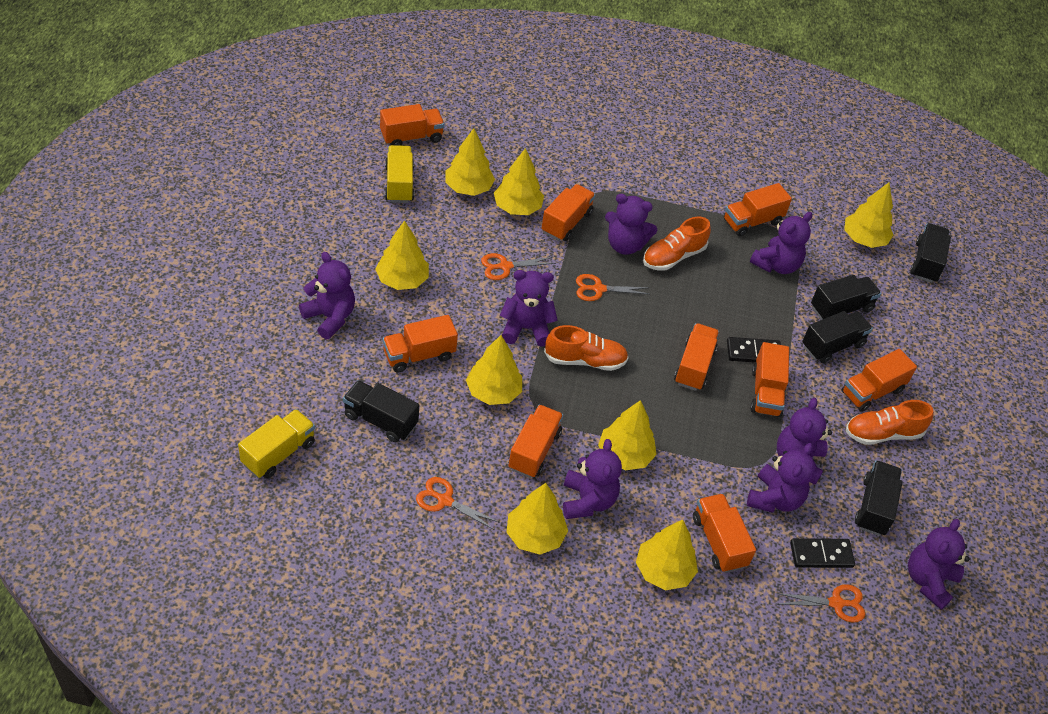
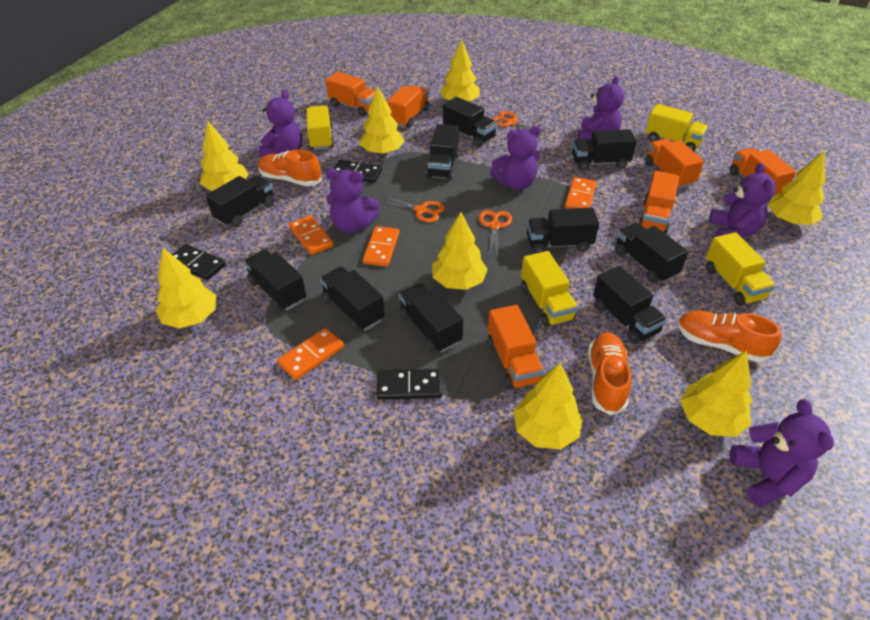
black domino: 2 -> 3
black truck: 5 -> 10
orange domino: 0 -> 4
orange scissors: 4 -> 3
orange truck: 9 -> 6
purple teddy bear: 8 -> 6
yellow truck: 2 -> 4

